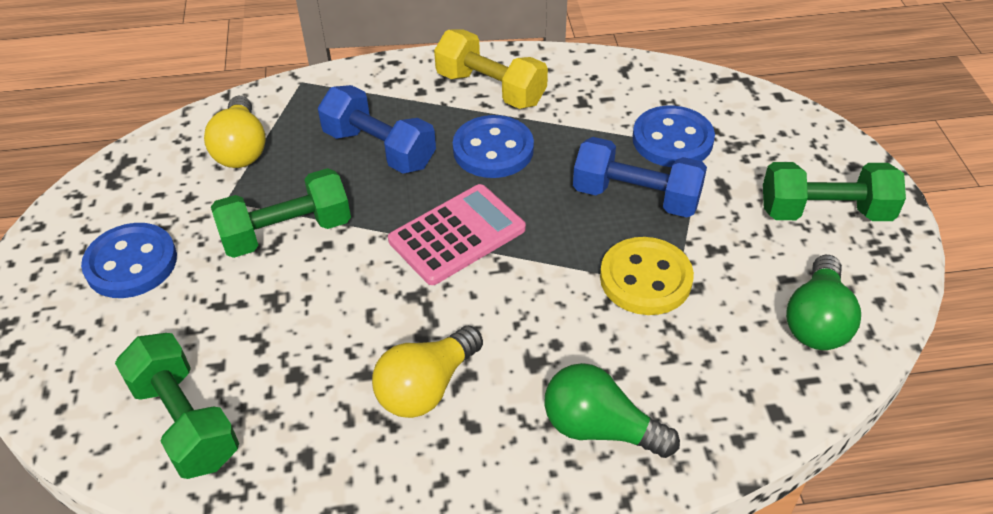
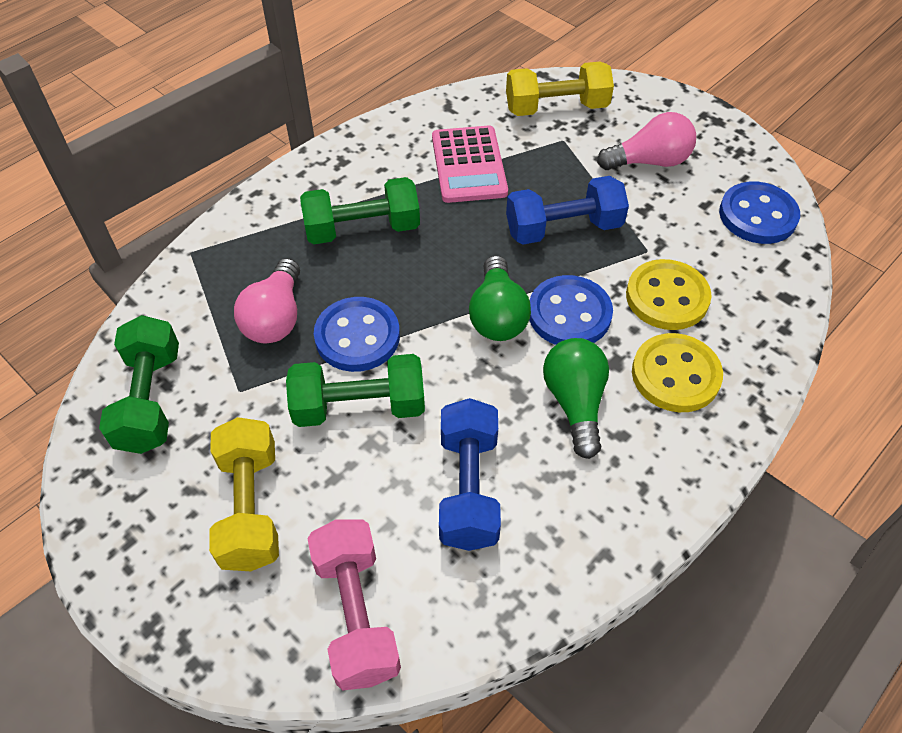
pink dumbbell: 0 -> 1
pink light bulb: 0 -> 2
yellow button: 1 -> 2
yellow dumbbell: 1 -> 2
yellow light bulb: 2 -> 0

